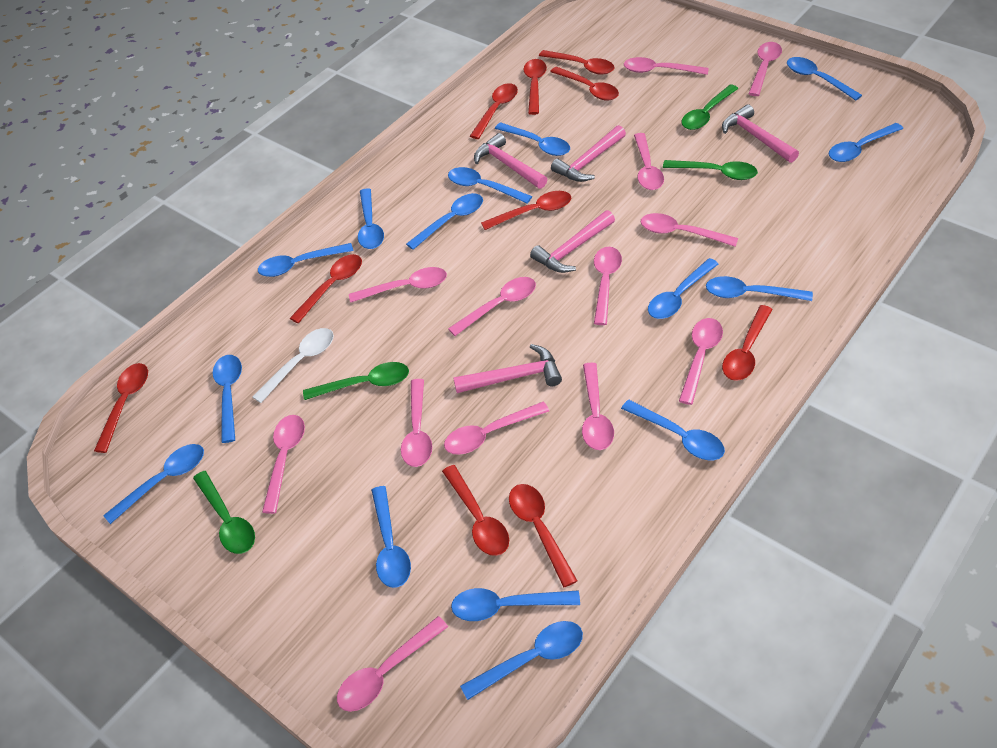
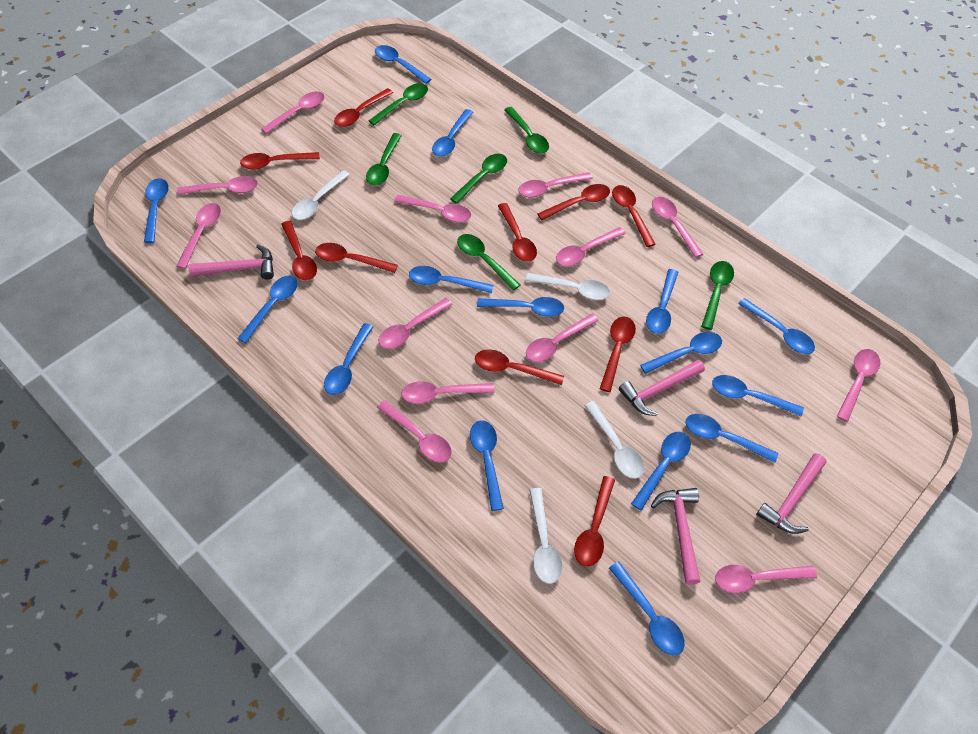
green spoon: 4 -> 6
pink hammer: 5 -> 4
white spoon: 1 -> 4

